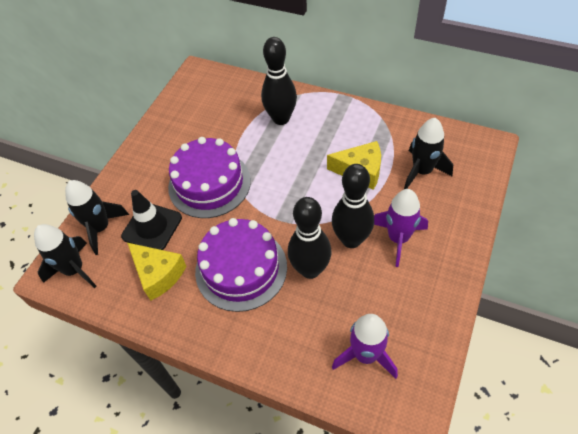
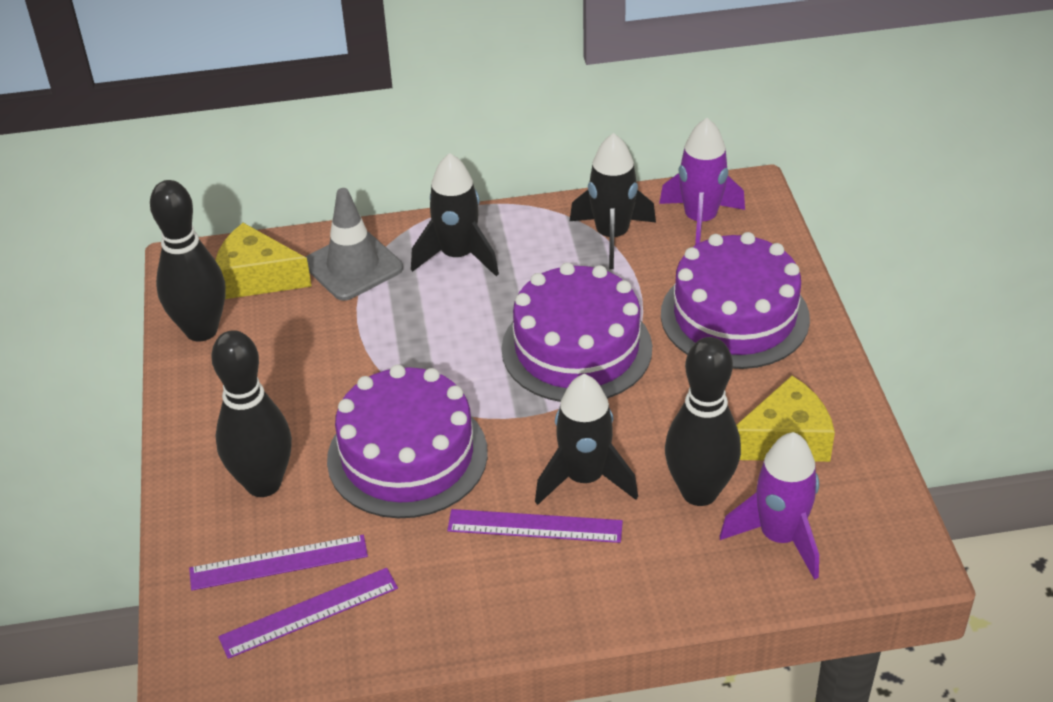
black traffic cone: 1 -> 0
grey traffic cone: 0 -> 1
purple cake: 2 -> 3
purple ruler: 0 -> 3

